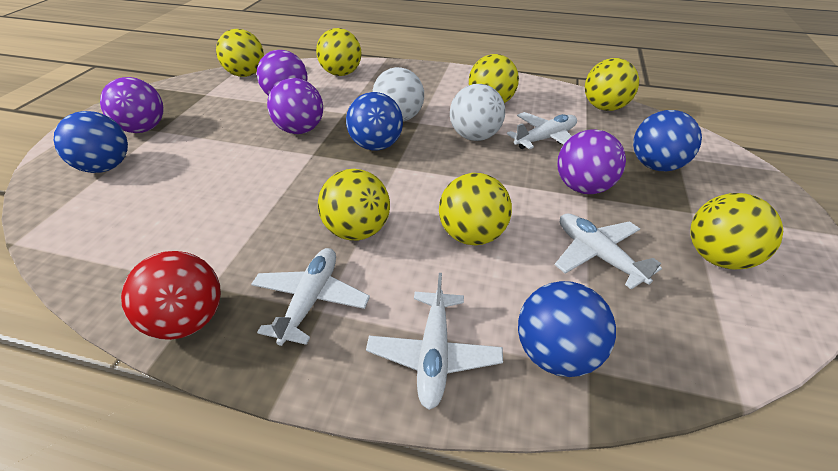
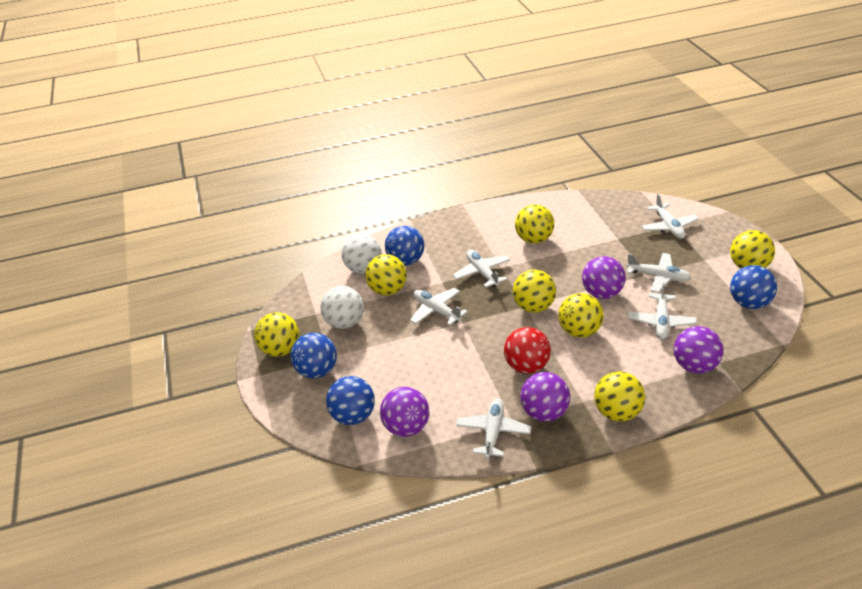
white plane: 4 -> 6

